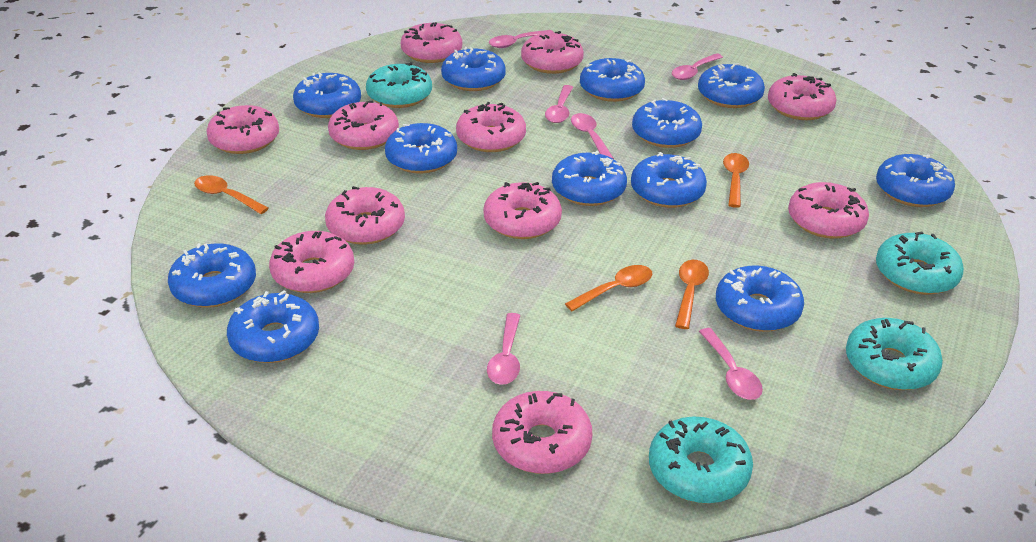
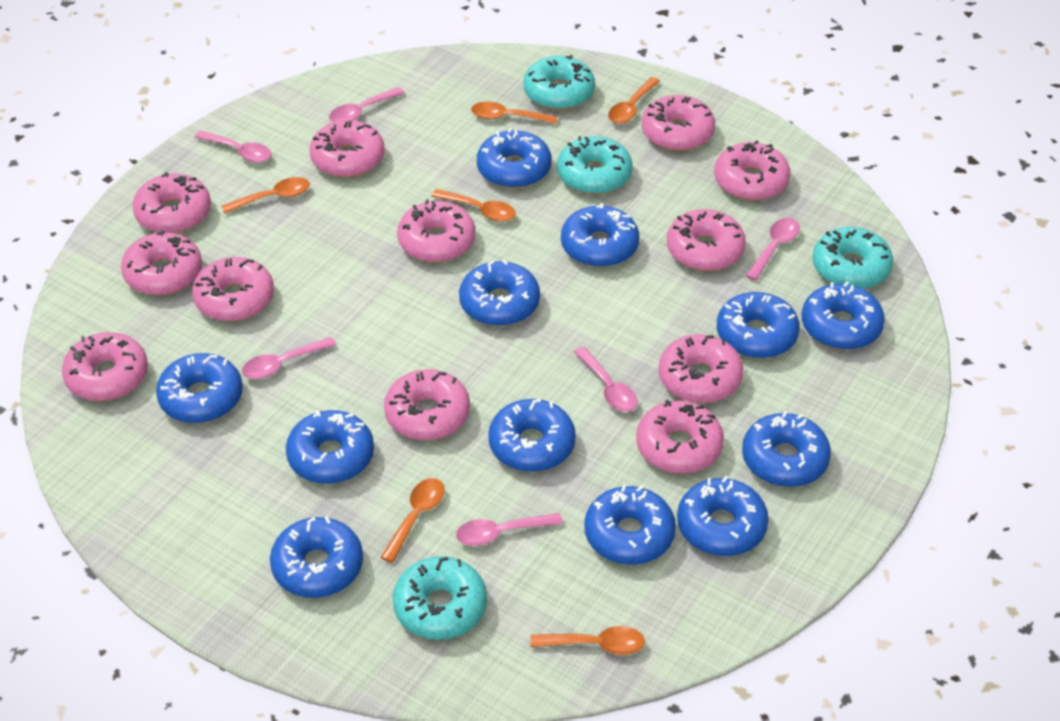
orange spoon: 4 -> 6
pink donut: 11 -> 12

